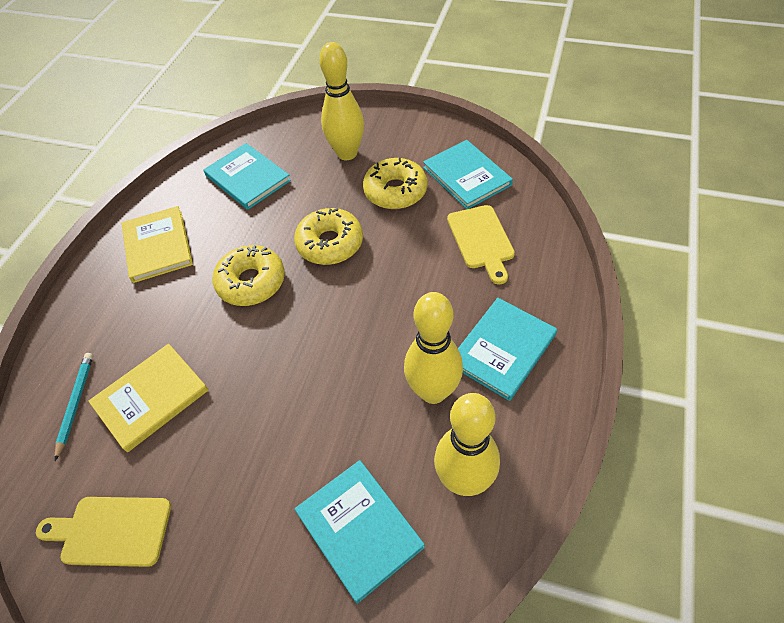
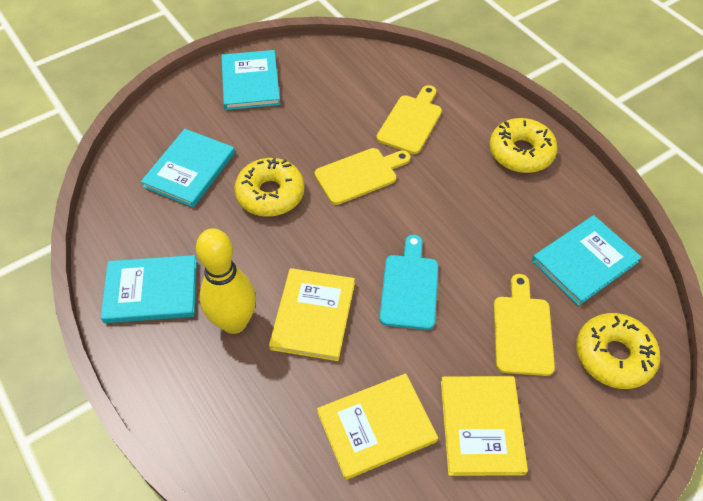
turquoise cutting board: 0 -> 1
turquoise pencil: 1 -> 0
yellow book: 2 -> 3
yellow bowling pin: 3 -> 1
yellow cutting board: 2 -> 3

